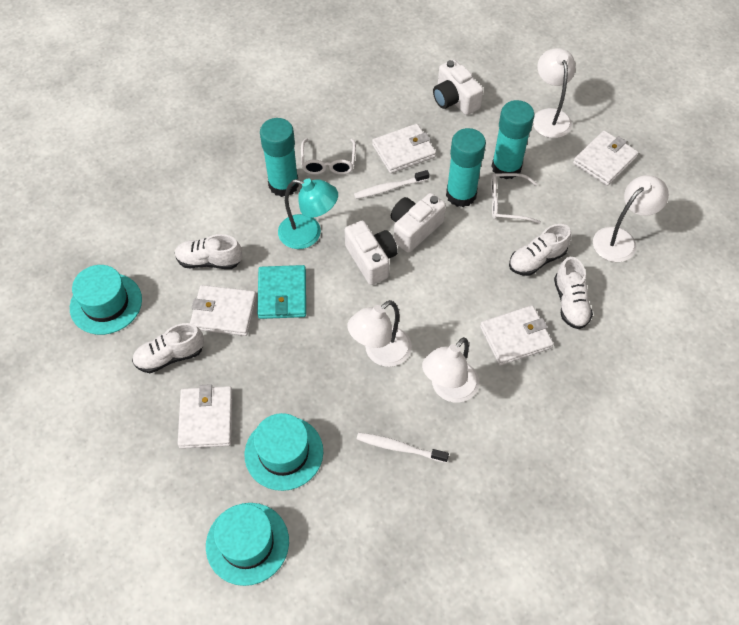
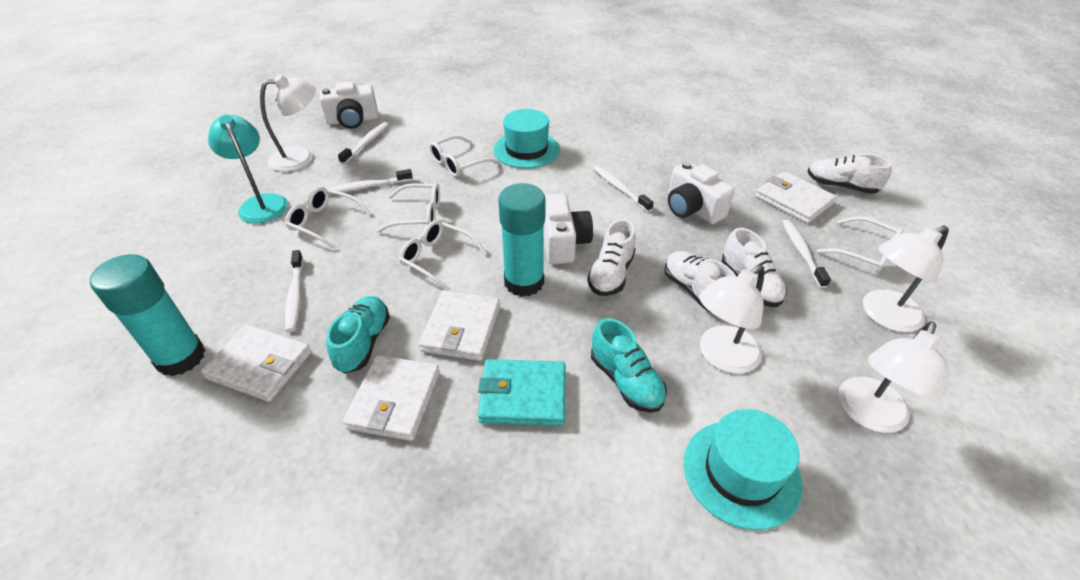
turquoise glue stick: 3 -> 2
turquoise hat: 3 -> 2
turquoise shoe: 0 -> 2
white glasses: 2 -> 5
white toothbrush: 2 -> 5
white wallet: 5 -> 4

